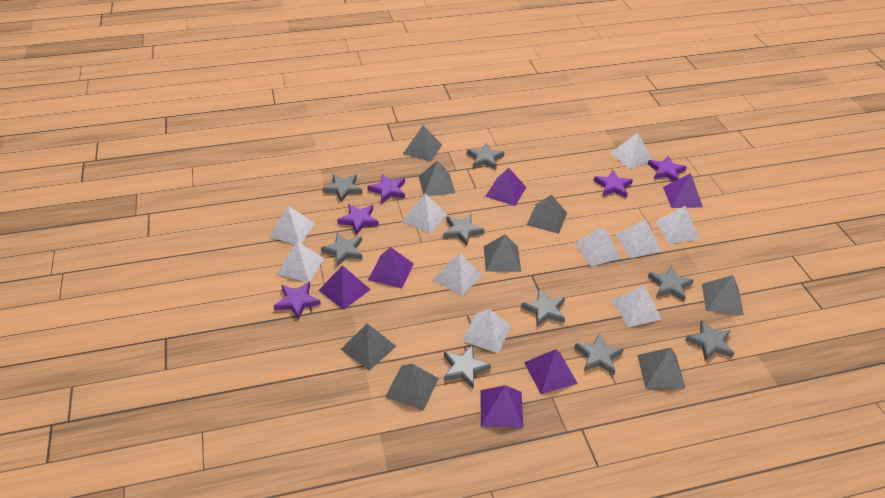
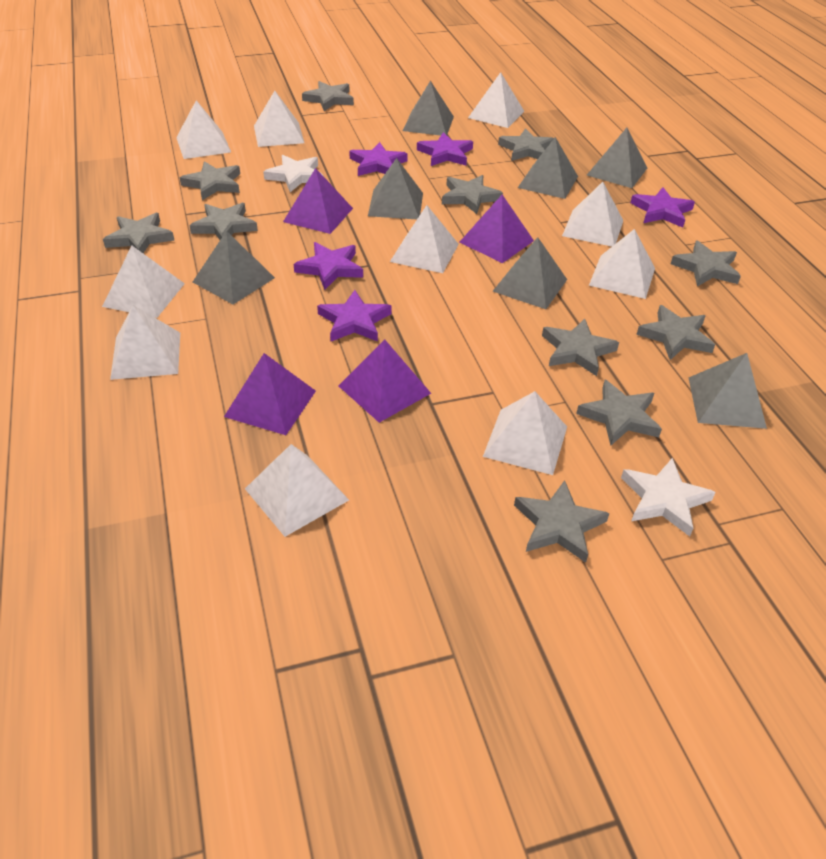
grey pyramid: 8 -> 7
grey star: 9 -> 11
purple pyramid: 6 -> 4
white star: 0 -> 2

